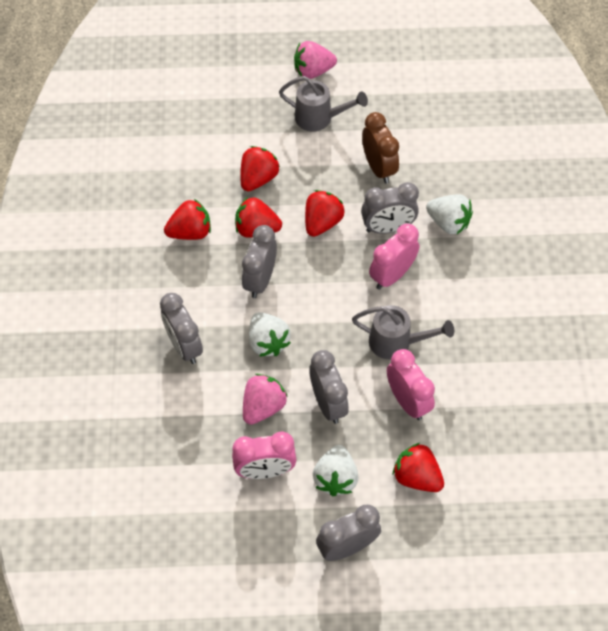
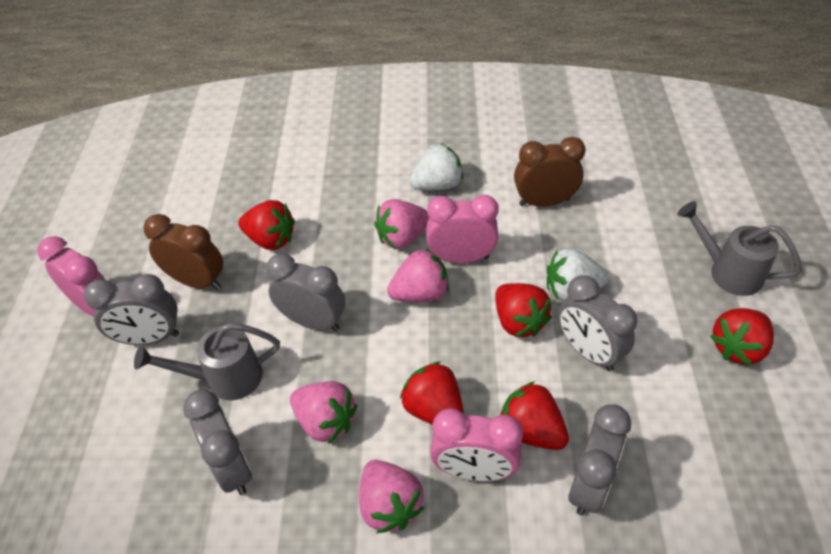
brown clock: 1 -> 2
pink strawberry: 2 -> 4
white strawberry: 3 -> 2

